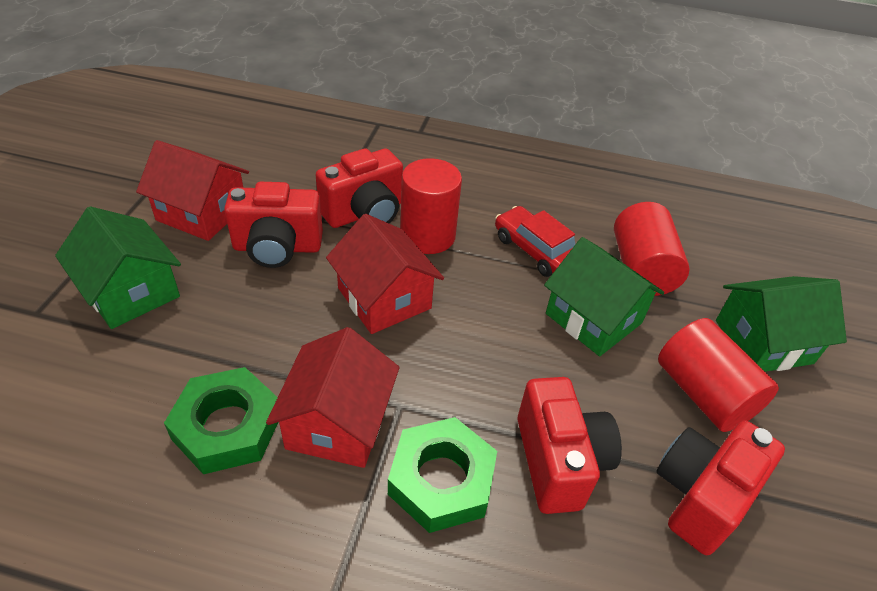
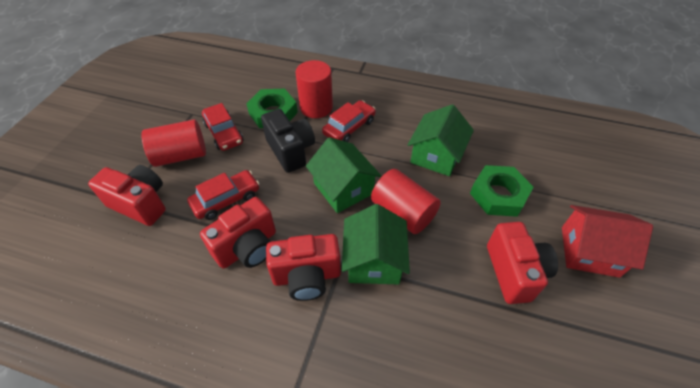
black camera: 0 -> 1
red car: 1 -> 3
red house: 3 -> 1

